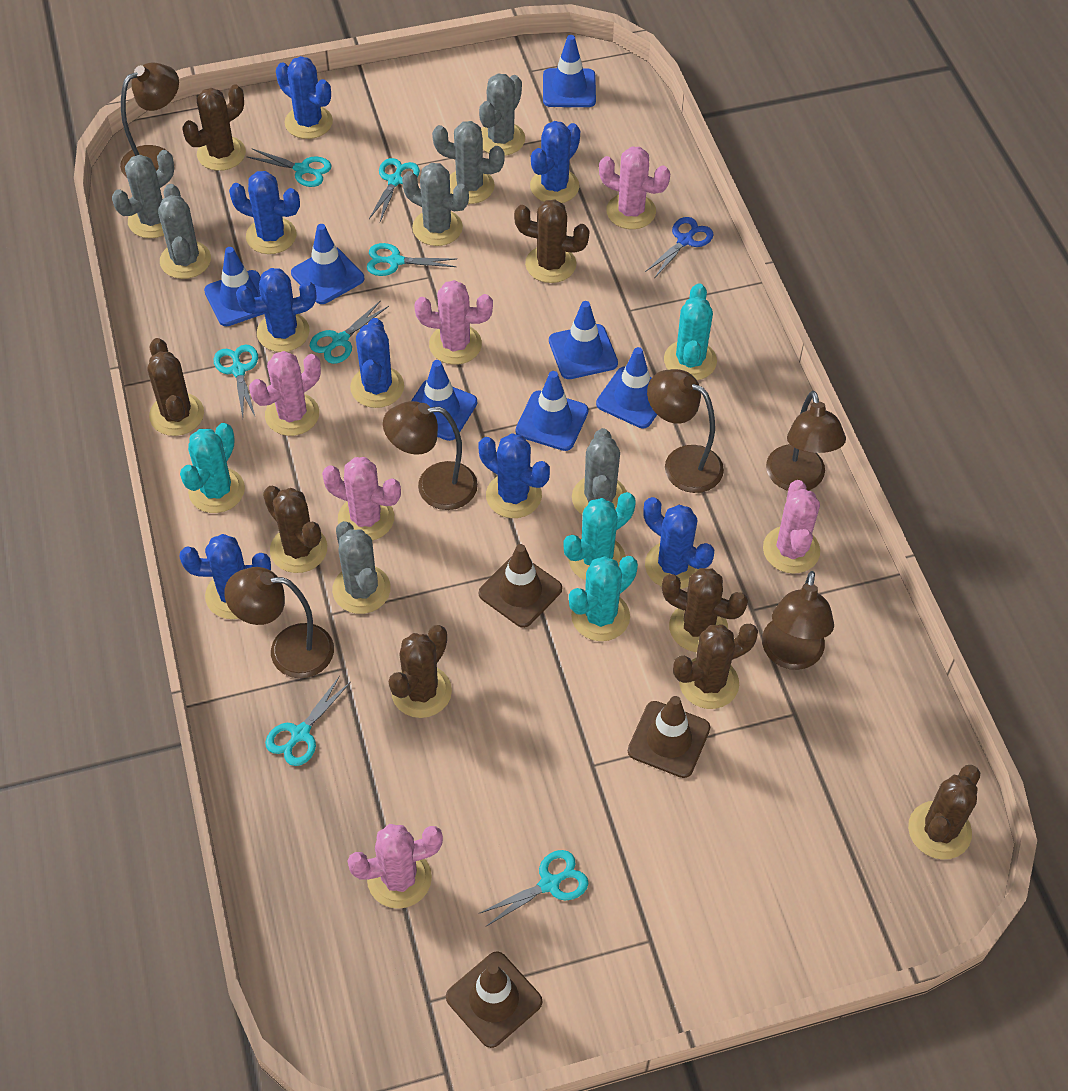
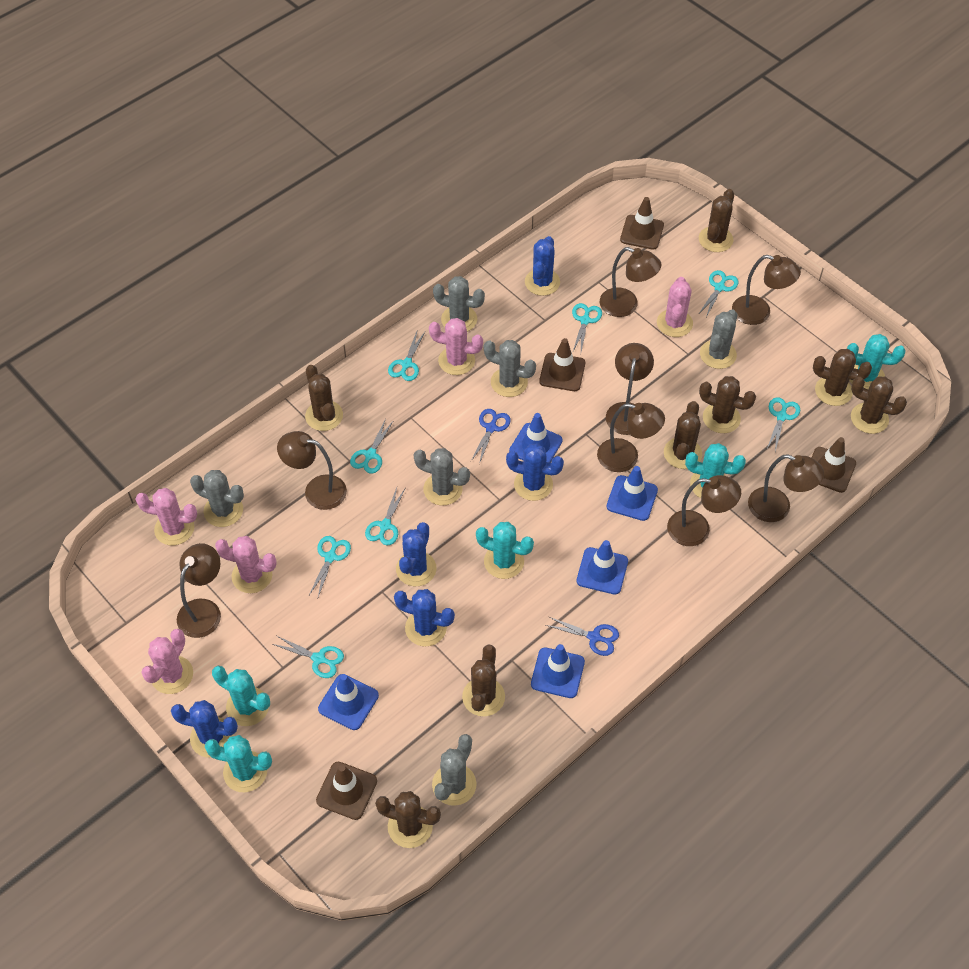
blue cactus: 8 -> 5
blue scissors: 1 -> 2
blue traffic cone: 7 -> 5
brown lamp: 6 -> 8
brown traffic cone: 3 -> 4
grey cactus: 7 -> 6
pink cactus: 6 -> 5
turquoise cactus: 4 -> 5
turquoise scissors: 7 -> 8

